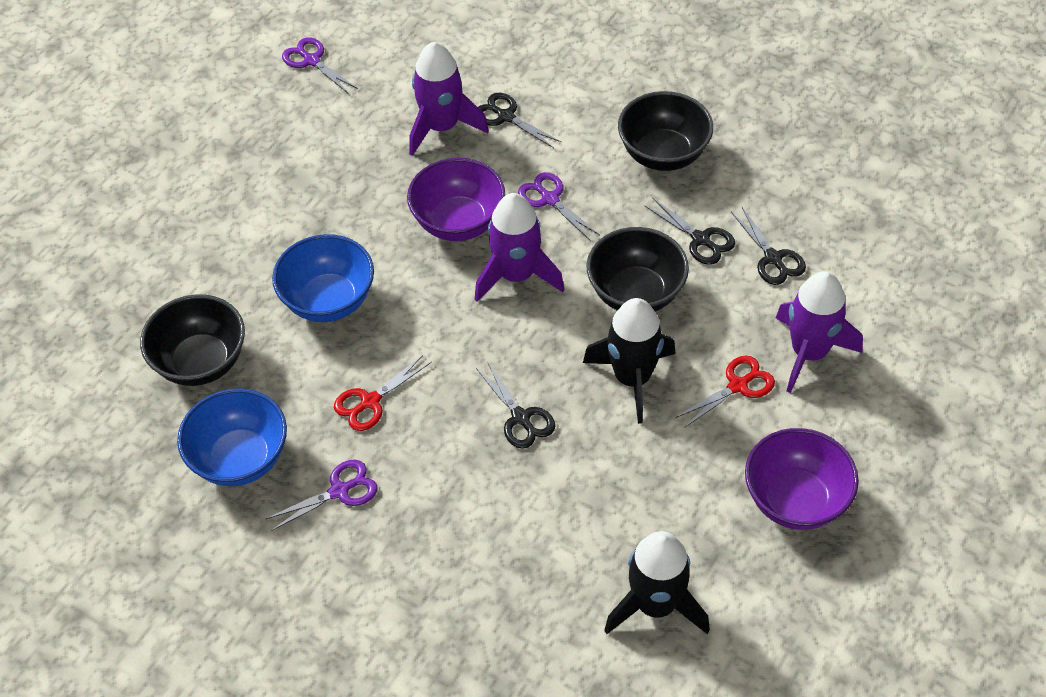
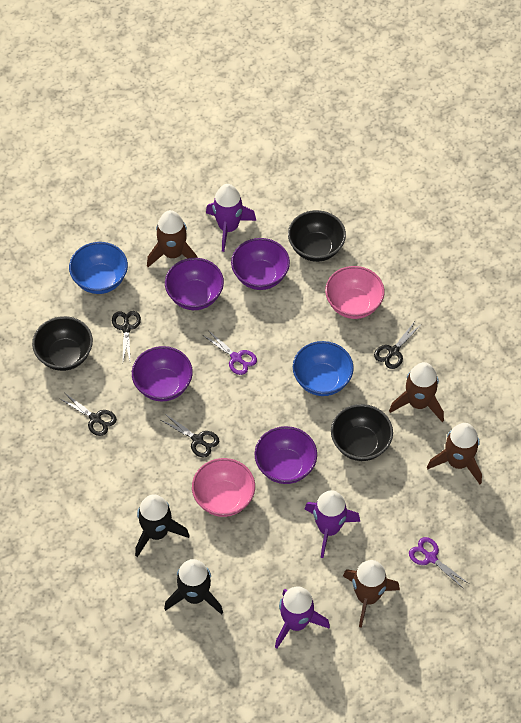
brown rocket: 0 -> 4
pink bowl: 0 -> 2
purple bowl: 2 -> 4
purple scissors: 3 -> 2
red scissors: 2 -> 0

